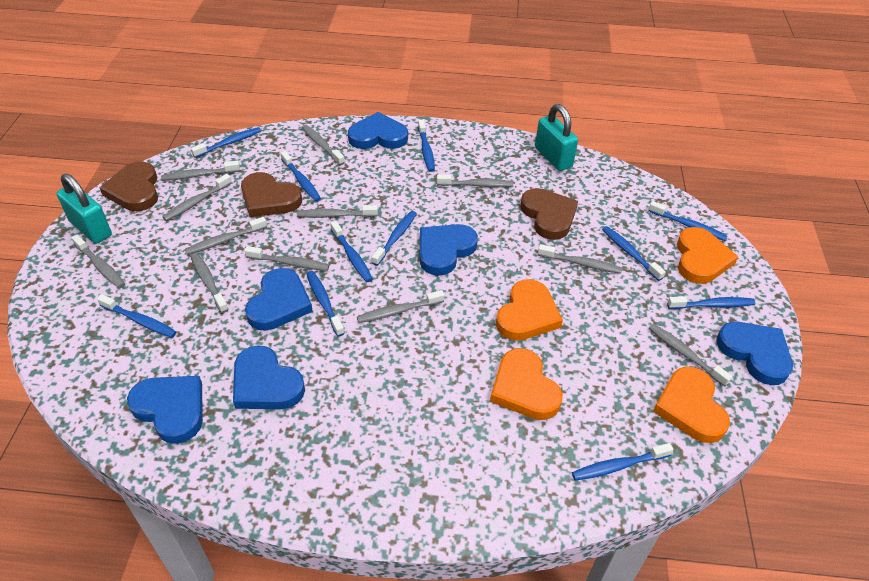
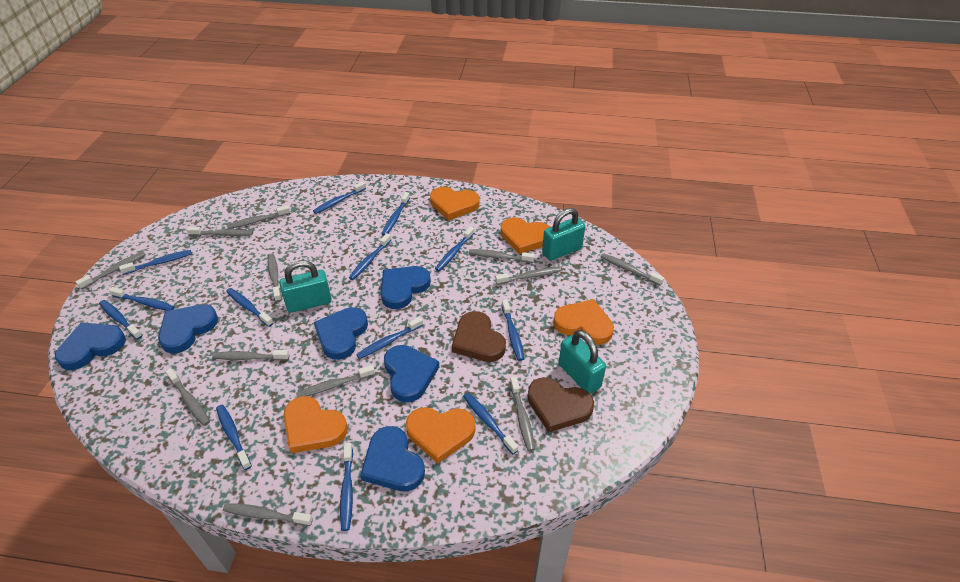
blue toothbrush: 11 -> 13
brown heart: 3 -> 2
orange heart: 4 -> 5
turquoise padlock: 2 -> 3

